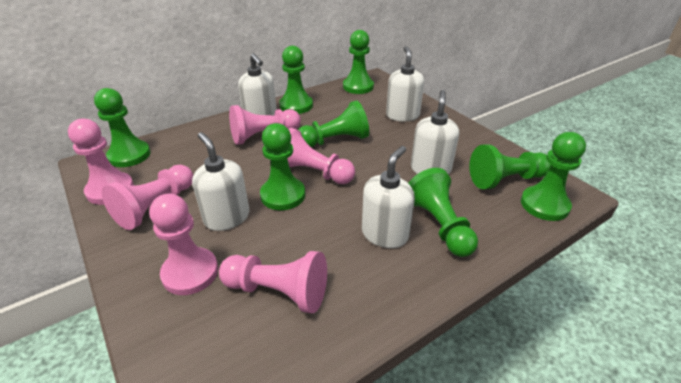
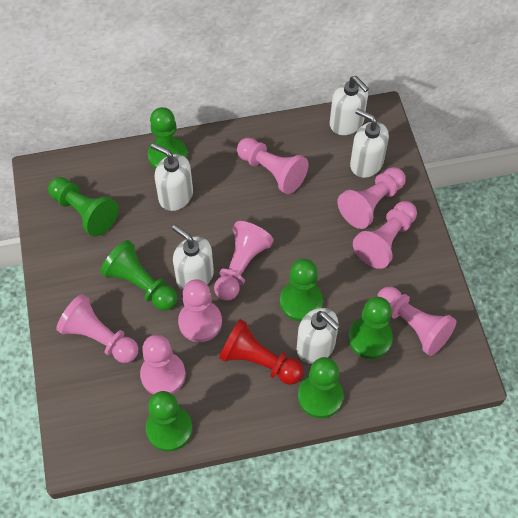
green pawn: 8 -> 7
pink pawn: 6 -> 8
red pawn: 0 -> 1

